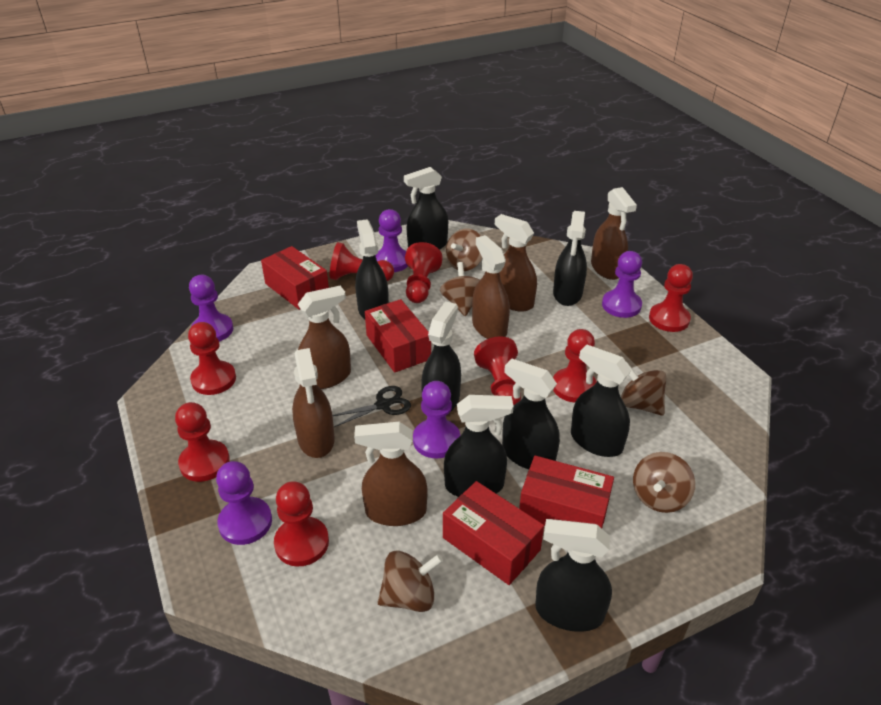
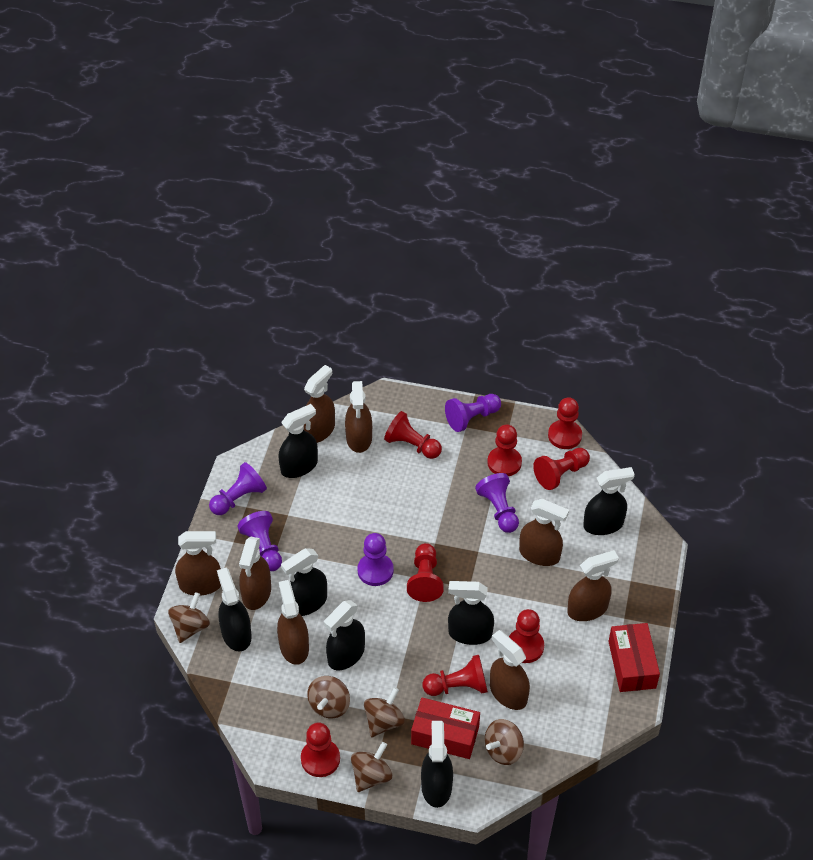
black scissors: 1 -> 0
black spray bottle: 8 -> 7
brown spray bottle: 6 -> 8
red box: 4 -> 2

